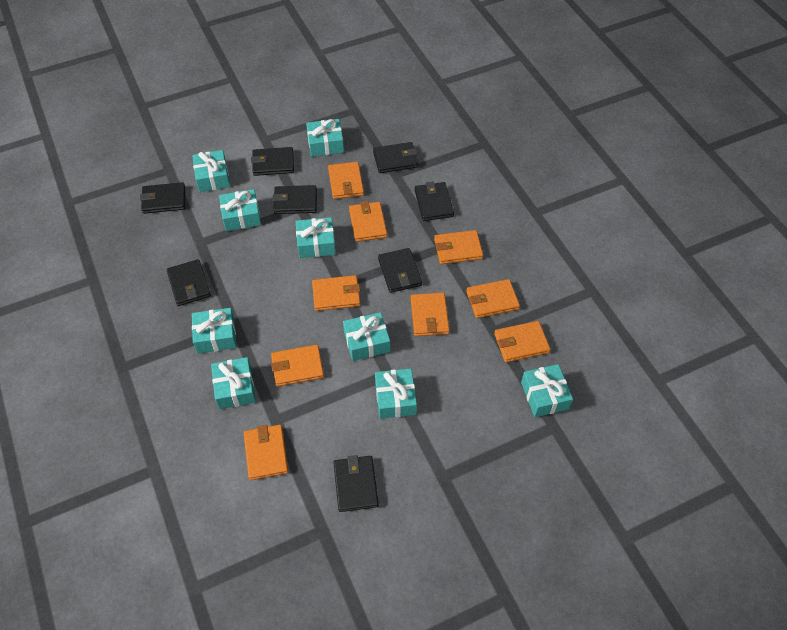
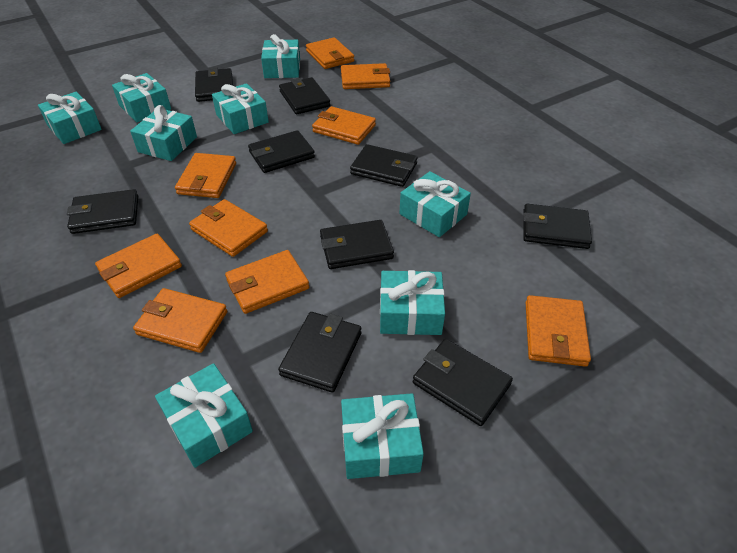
black wallet: 8 -> 9

